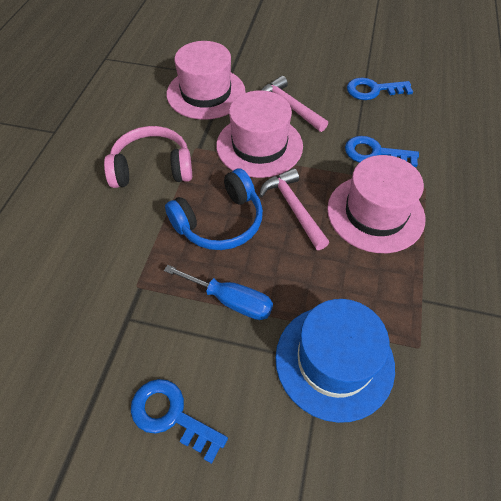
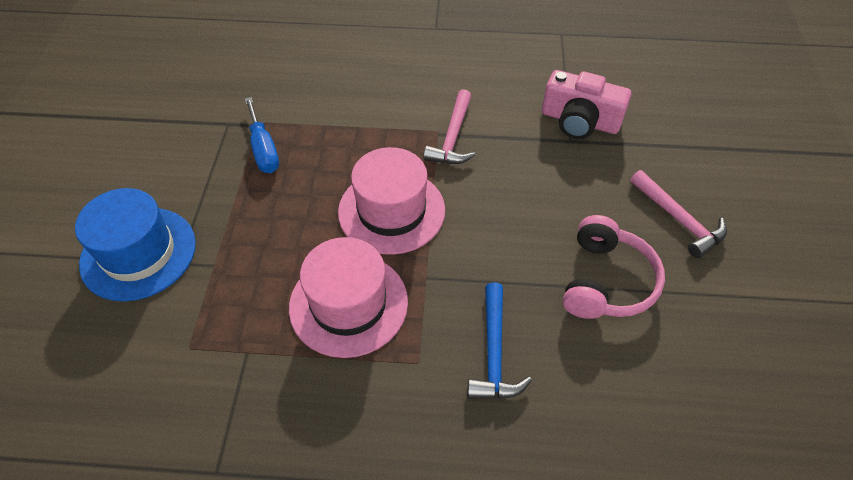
blue hammer: 0 -> 1
blue headphones: 1 -> 0
blue key: 3 -> 0
pink camera: 0 -> 1
pink hat: 3 -> 2

